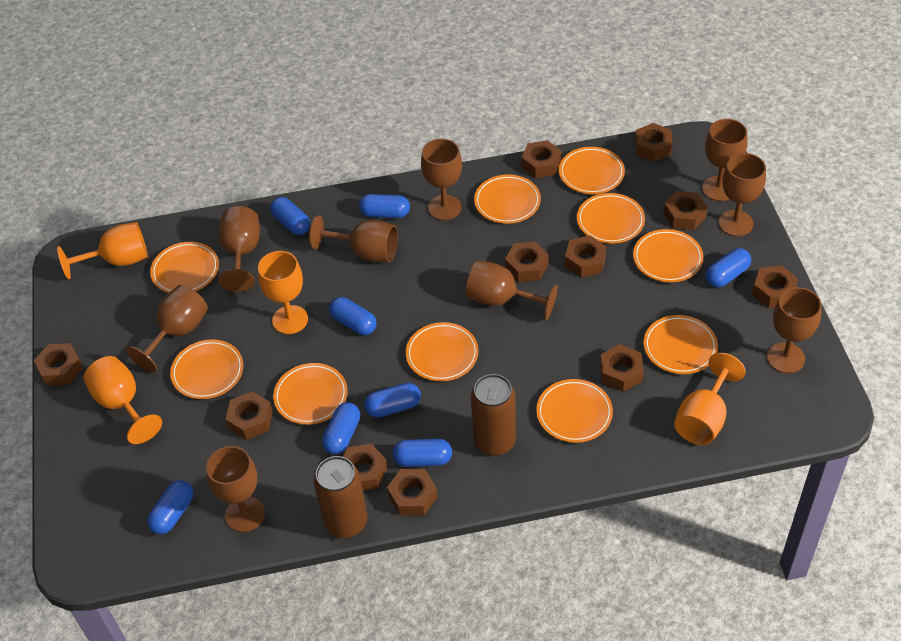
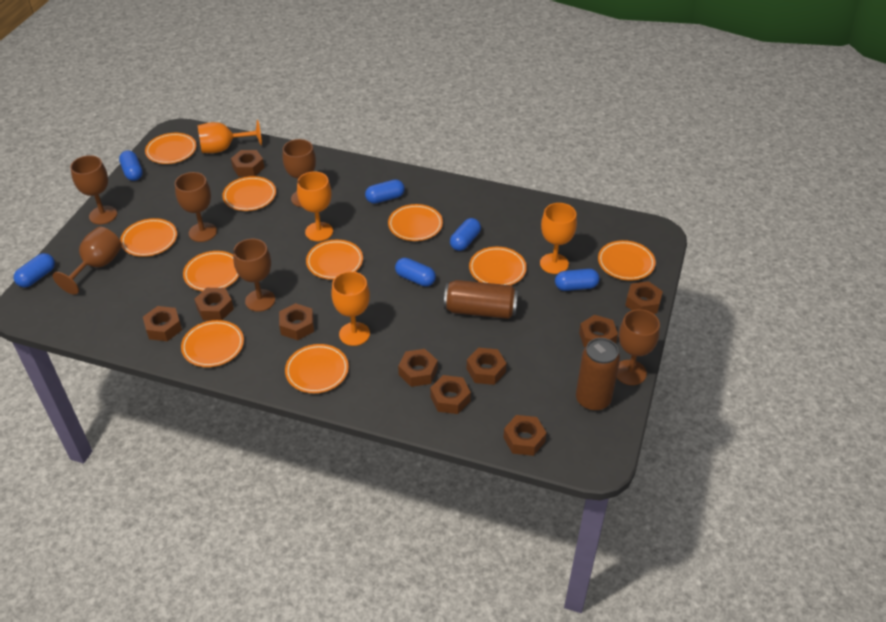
blue capsule: 8 -> 6
brown goblet: 9 -> 6
brown nut: 11 -> 10

